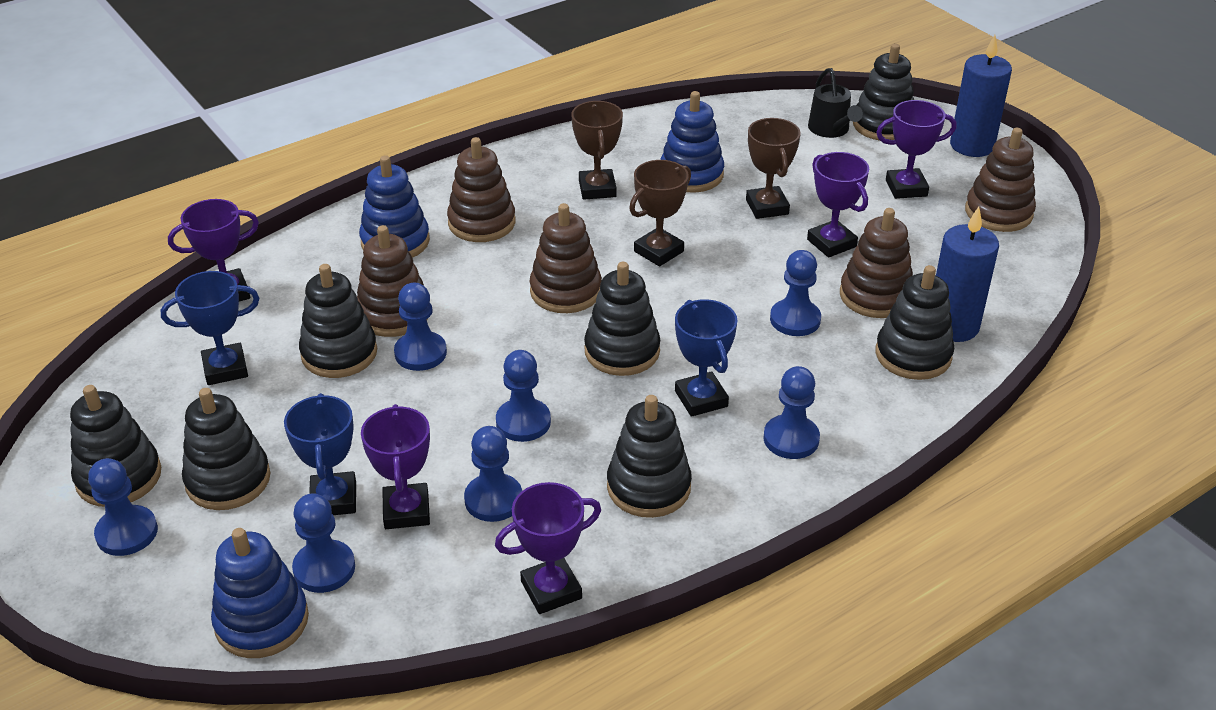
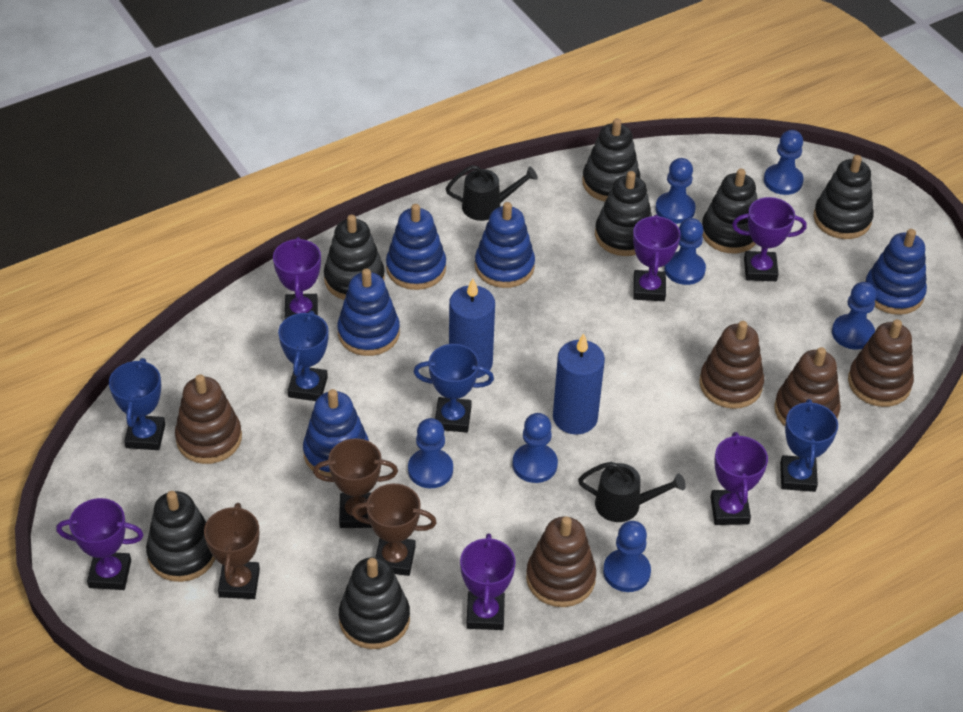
black watering can: 1 -> 2
blue stacking toy: 3 -> 5
blue trophy: 3 -> 4
purple trophy: 5 -> 6

